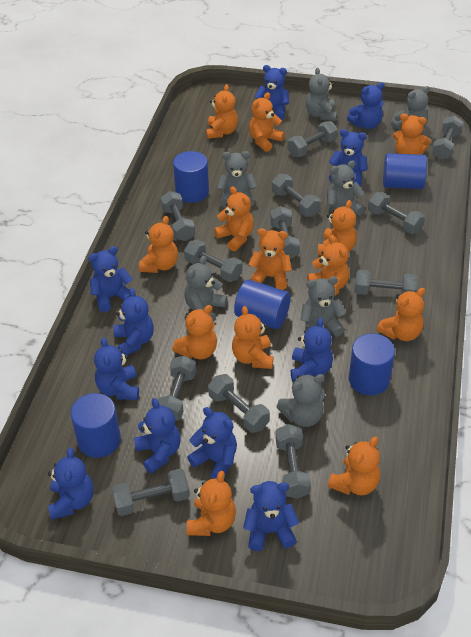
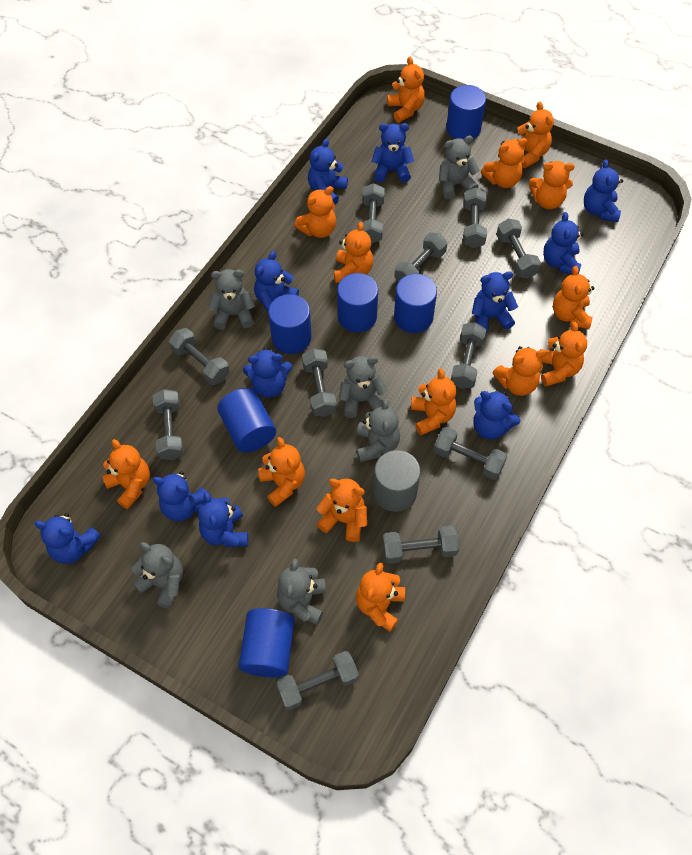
blue cylinder: 5 -> 6
grey cylinder: 0 -> 1
grey dumbbell: 12 -> 11
grey teddy bear: 7 -> 6
orange teddy bear: 13 -> 14

